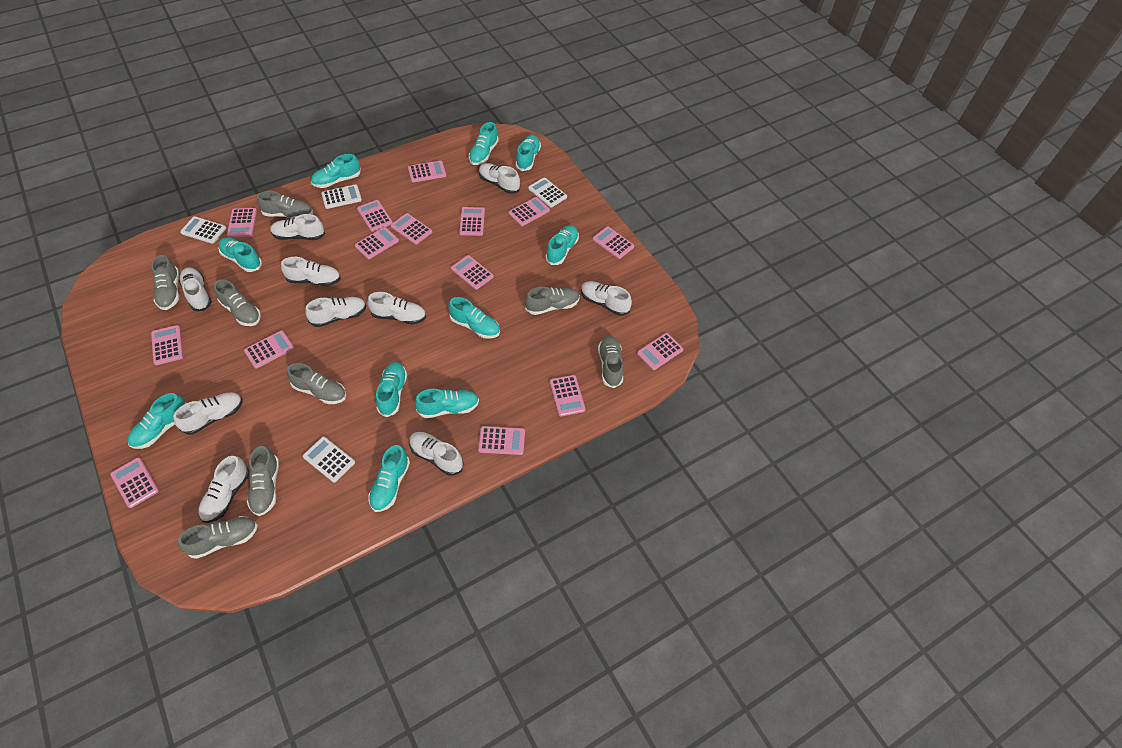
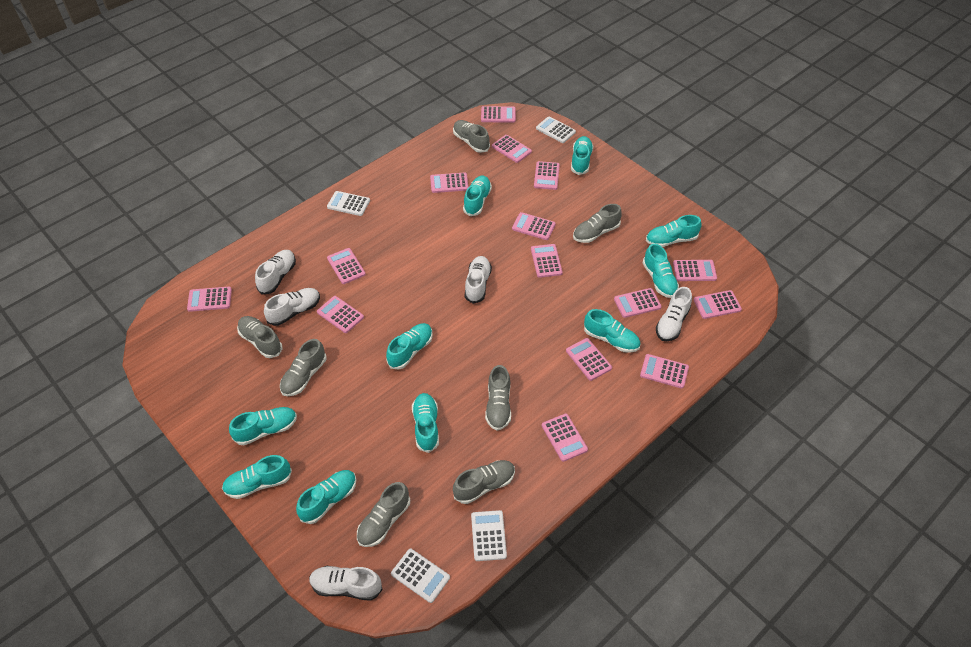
grey shoe: 8 -> 7
white shoe: 10 -> 5

